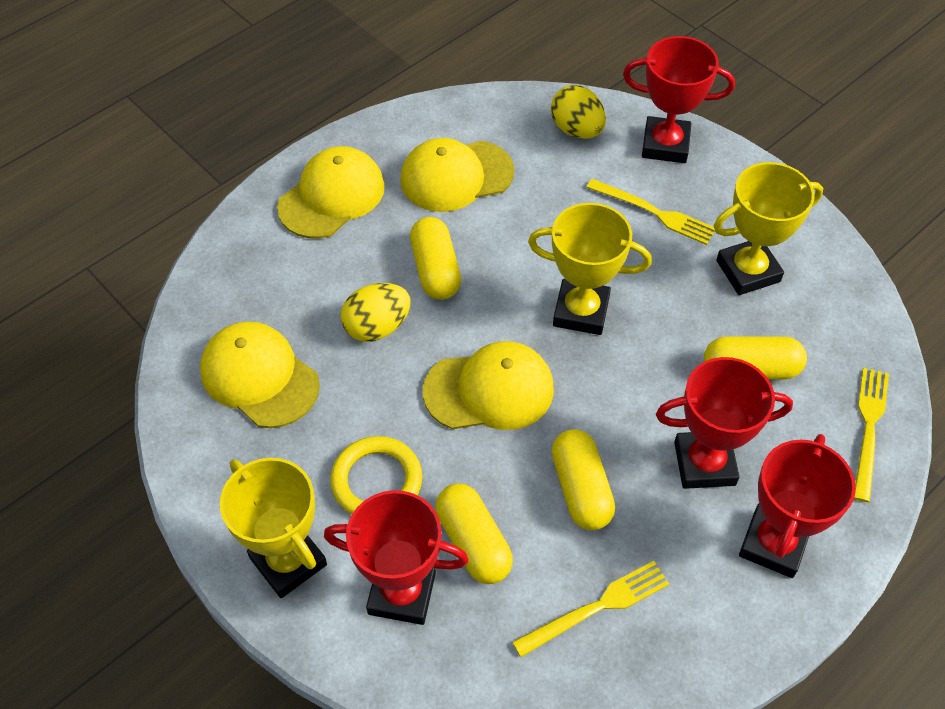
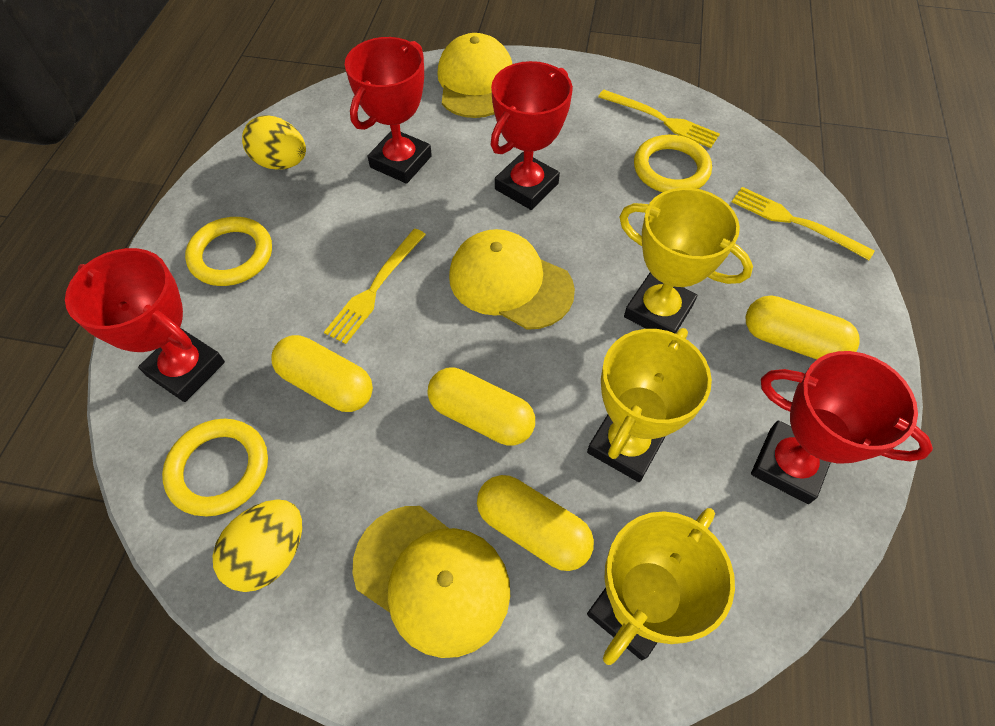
yellow cap: 4 -> 3
yellow ring: 1 -> 3

